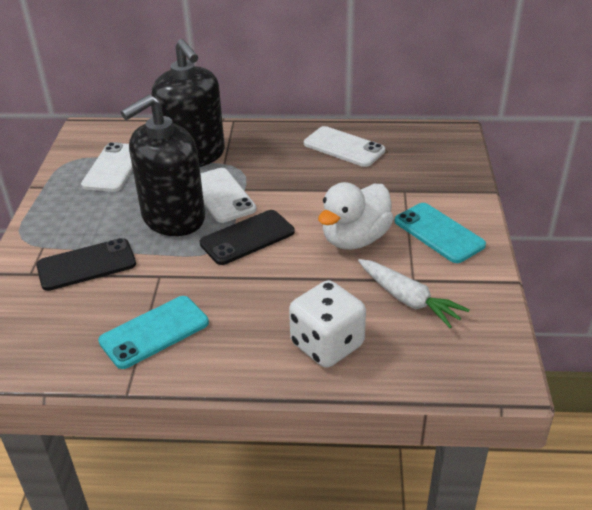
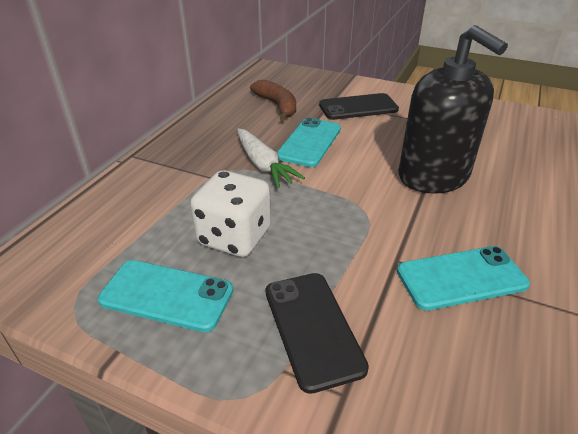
black soap dispenser: 2 -> 1
brown banana: 0 -> 1
turquoise phone: 2 -> 3
white duck: 1 -> 0
white phone: 3 -> 0

